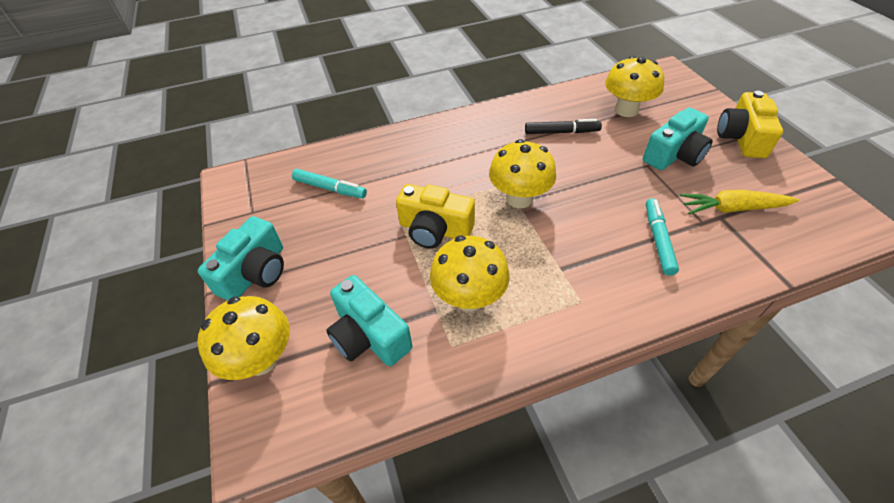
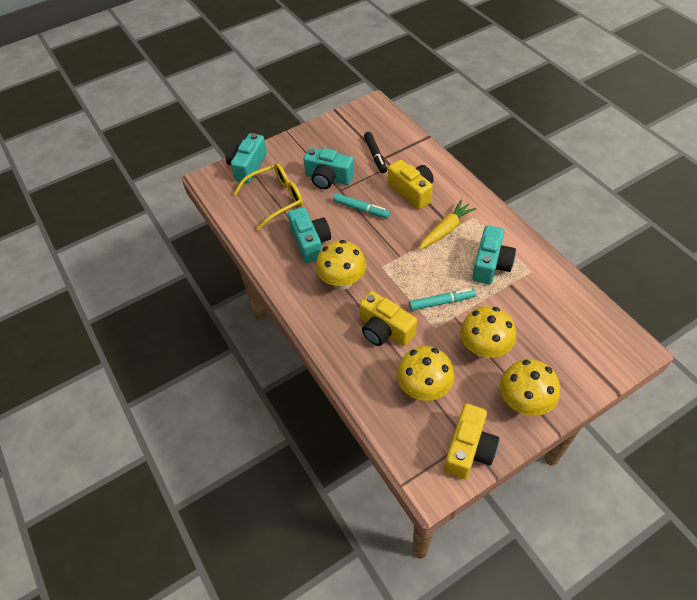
turquoise camera: 3 -> 4
yellow camera: 2 -> 3
yellow glasses: 0 -> 1

